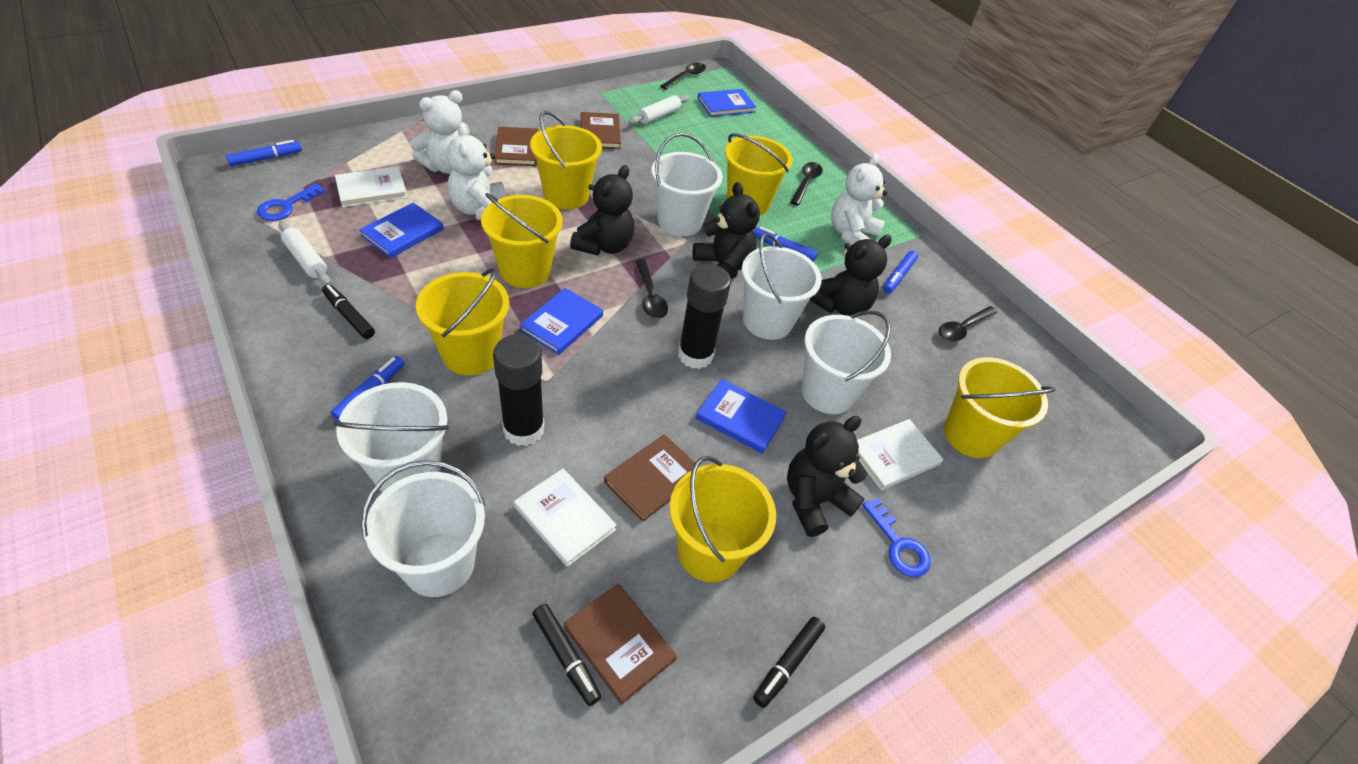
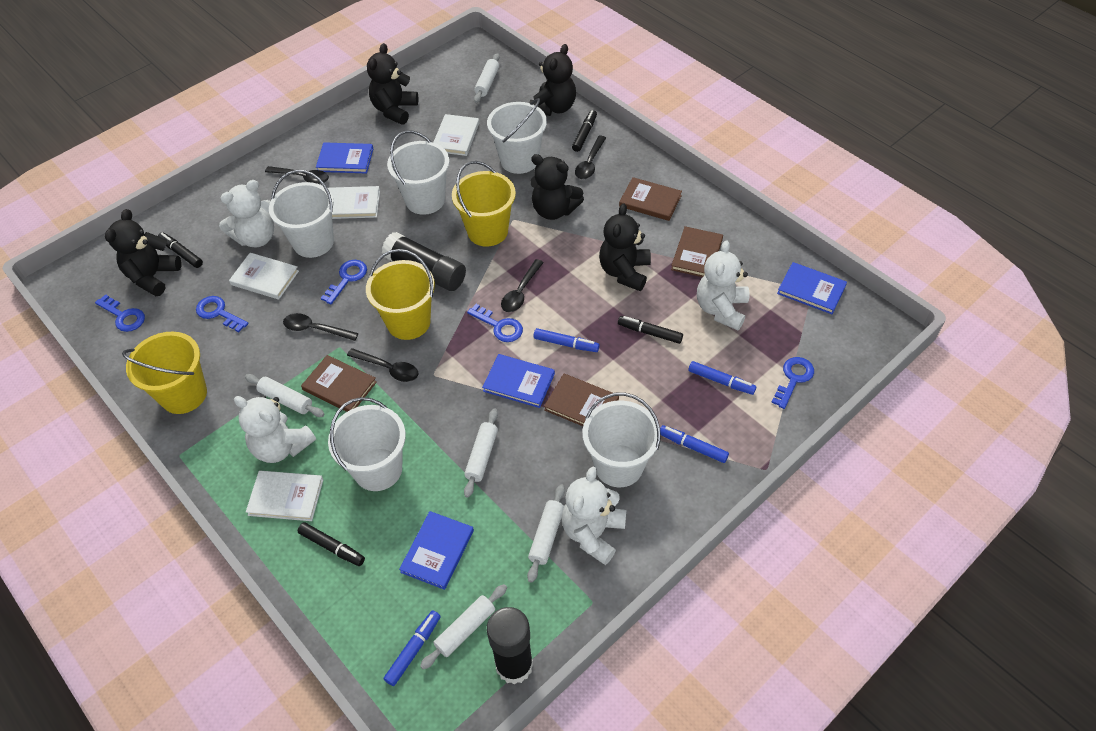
black marker: 3 -> 4
black spoon: 4 -> 5
black teddy bear: 4 -> 5
blue key: 2 -> 5
white book: 3 -> 4
white rolling pin: 2 -> 5
white teddy bear: 3 -> 4
yellow bucket: 6 -> 3

